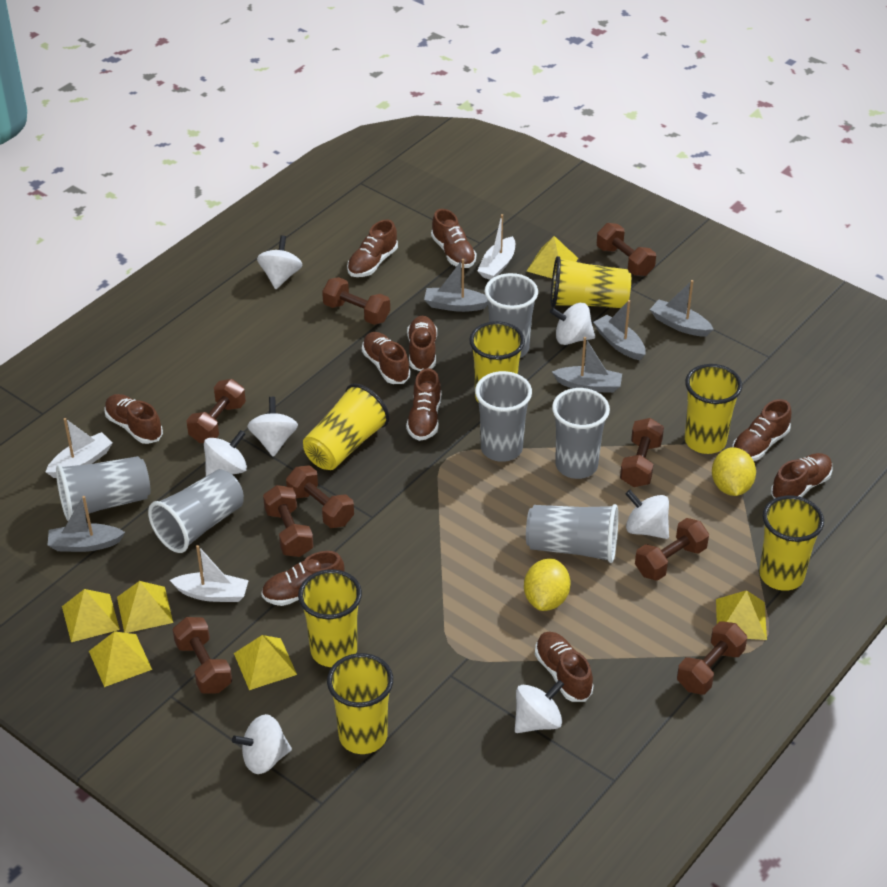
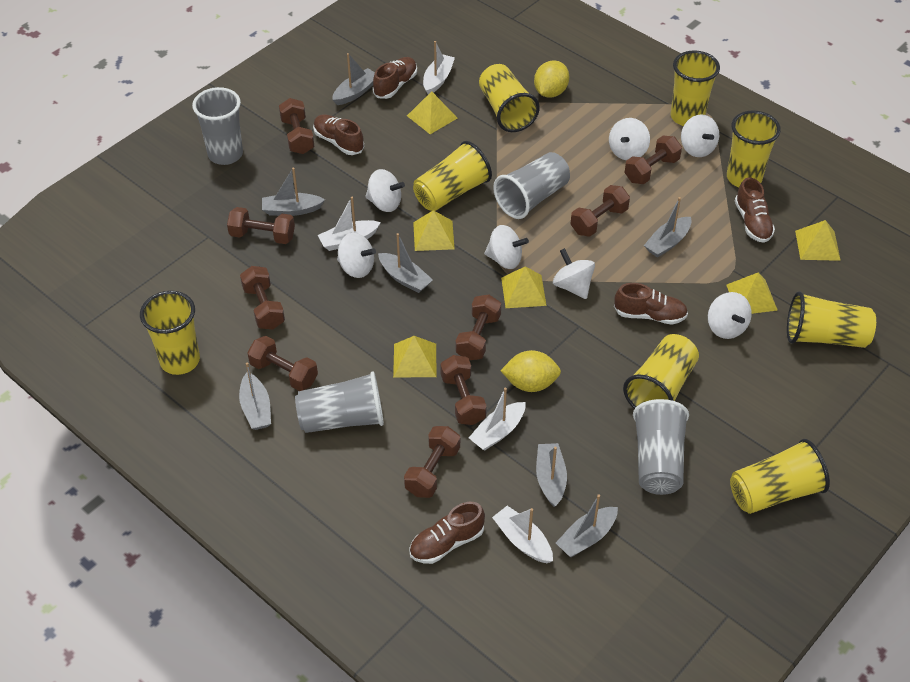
brown shoe: 10 -> 5
grey boat: 5 -> 7
grey cup: 6 -> 4
white boat: 3 -> 4
yellow cup: 7 -> 8

